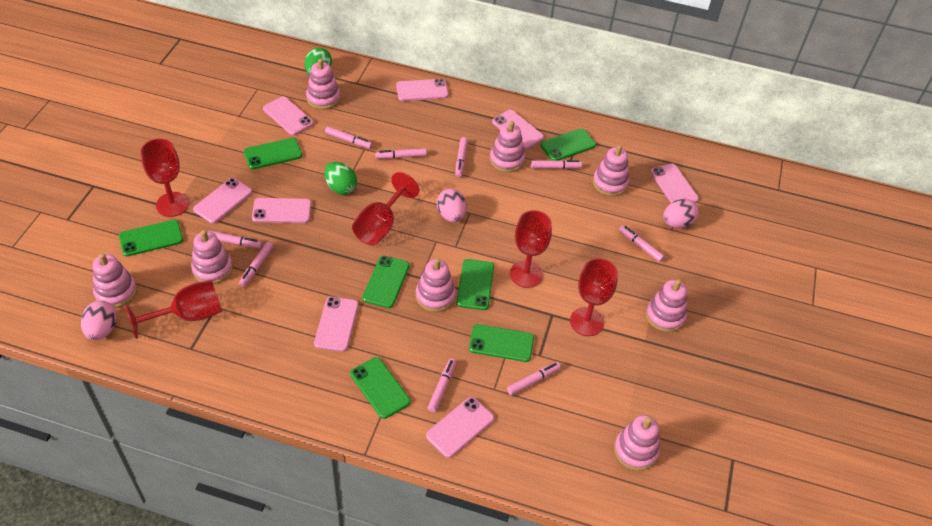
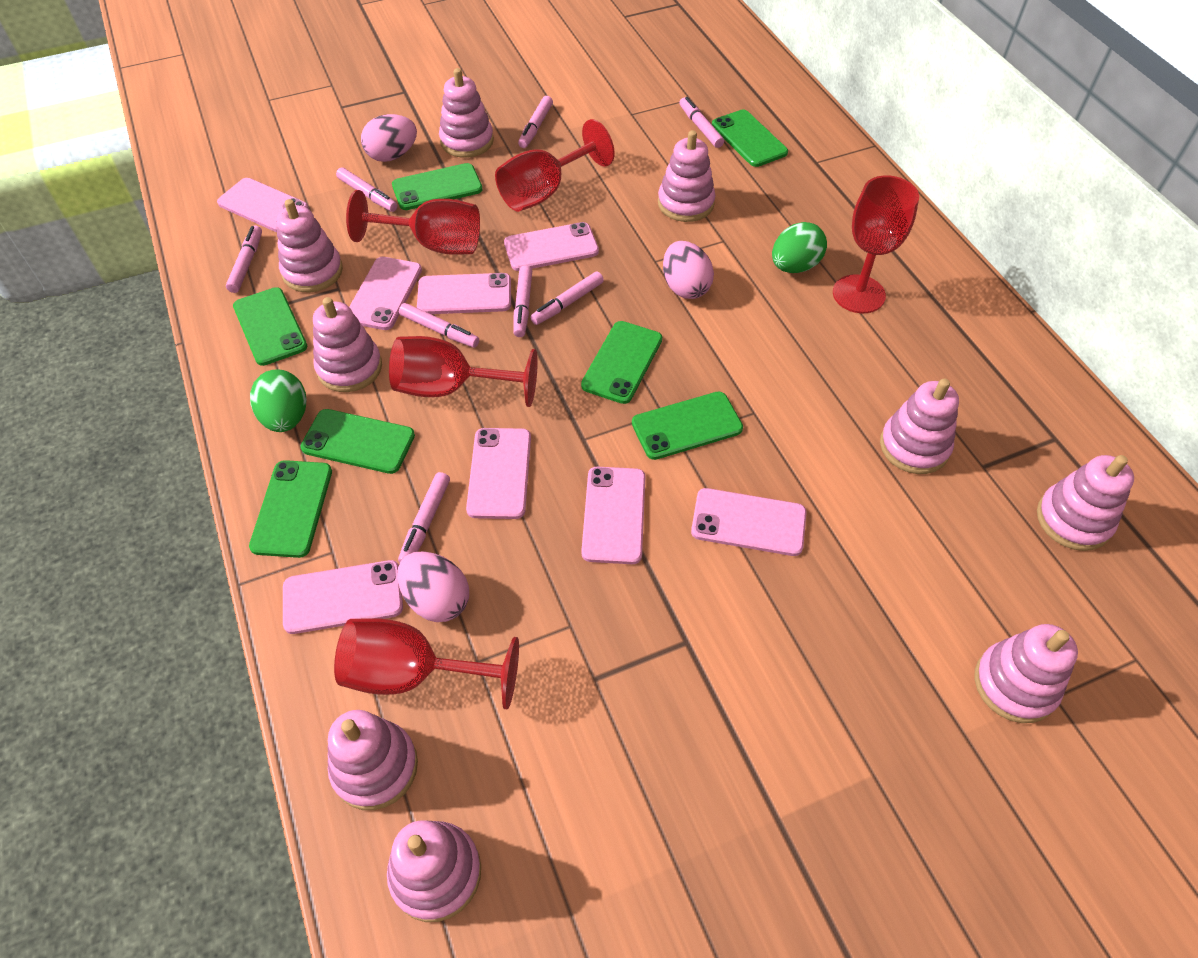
pink marker: 9 -> 8
pink stacking toy: 8 -> 9

